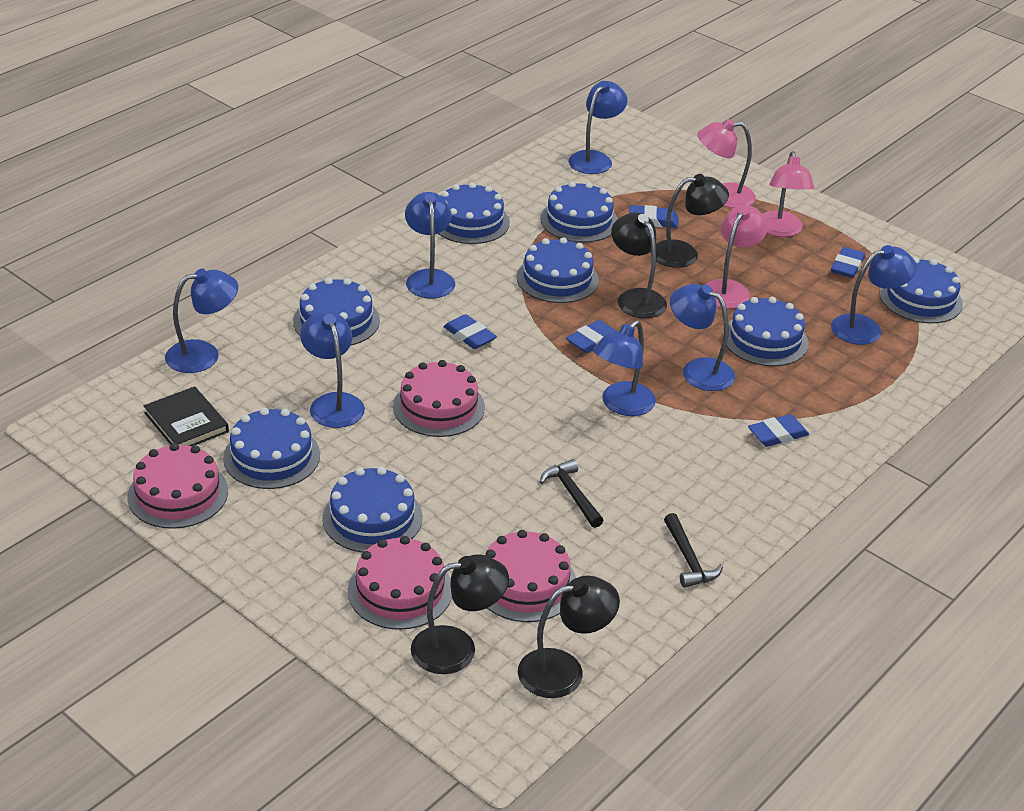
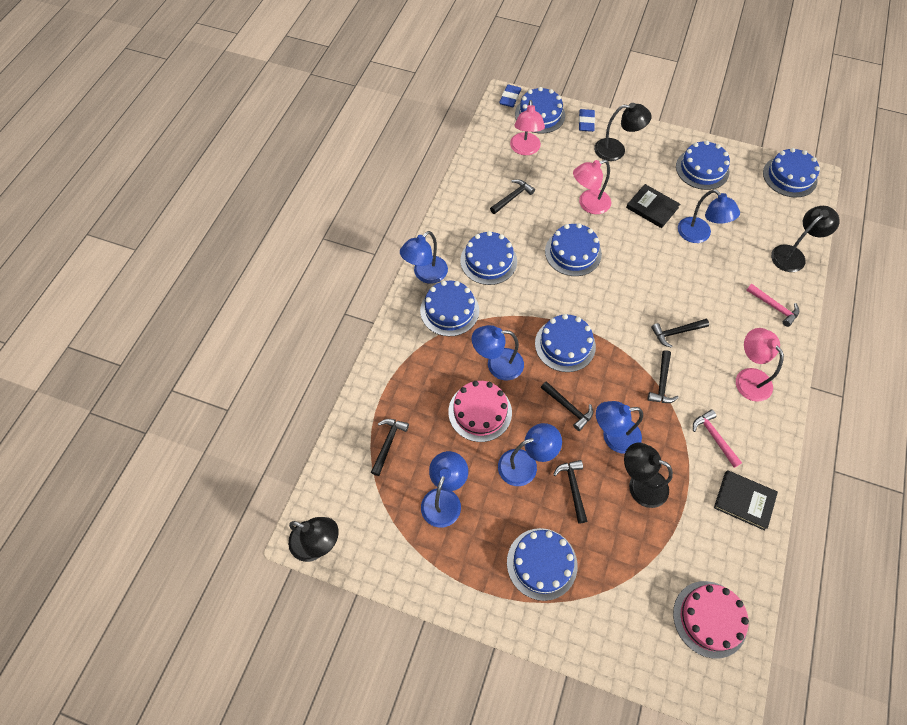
black book: 1 -> 2
black hammer: 2 -> 6
blue eraser: 5 -> 2
blue lamp: 7 -> 6
pink cake: 4 -> 2
pink hammer: 0 -> 2

